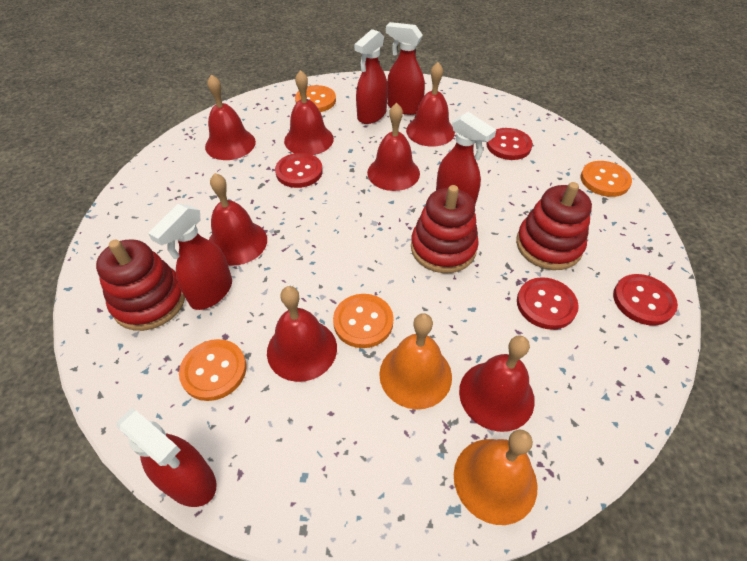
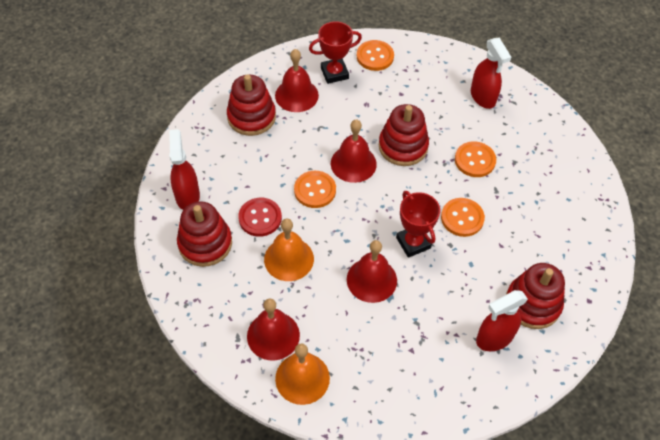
red bell: 7 -> 4
red button: 4 -> 1
red spray bottle: 5 -> 3
red stacking toy: 3 -> 4
red trophy: 0 -> 2

